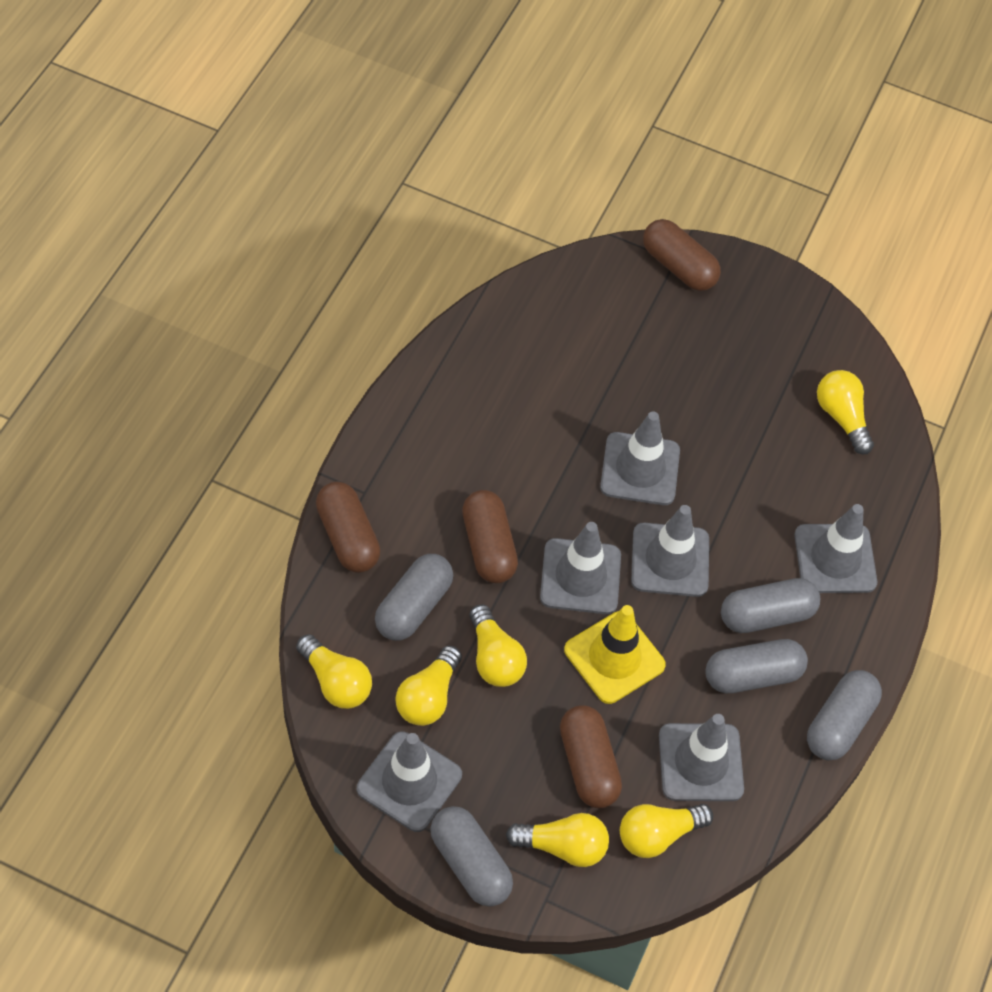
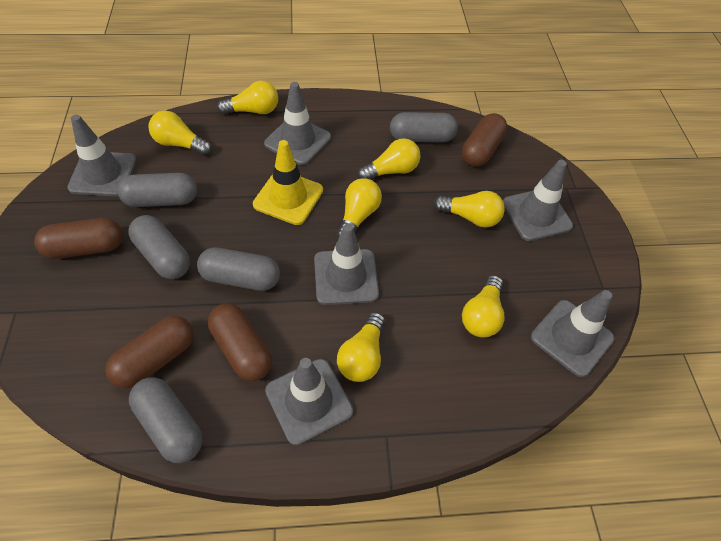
yellow light bulb: 6 -> 7

